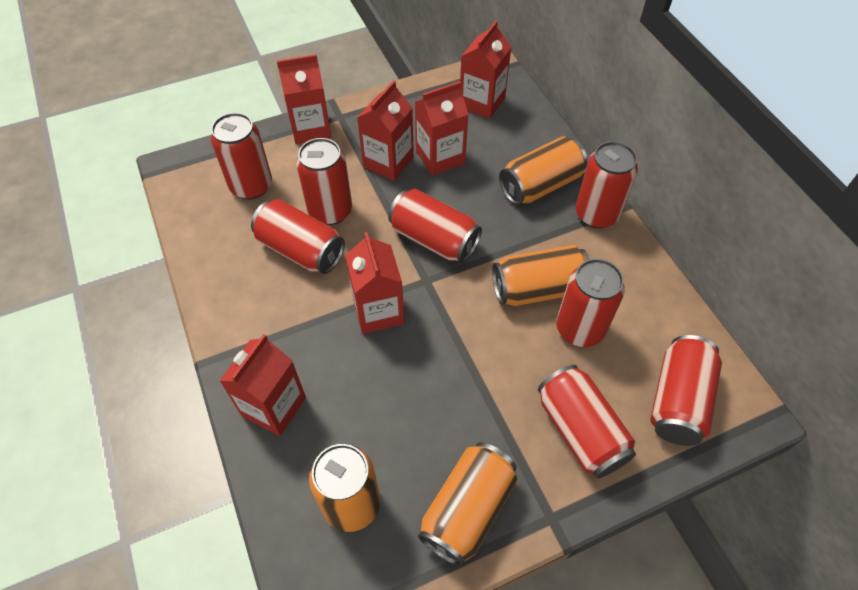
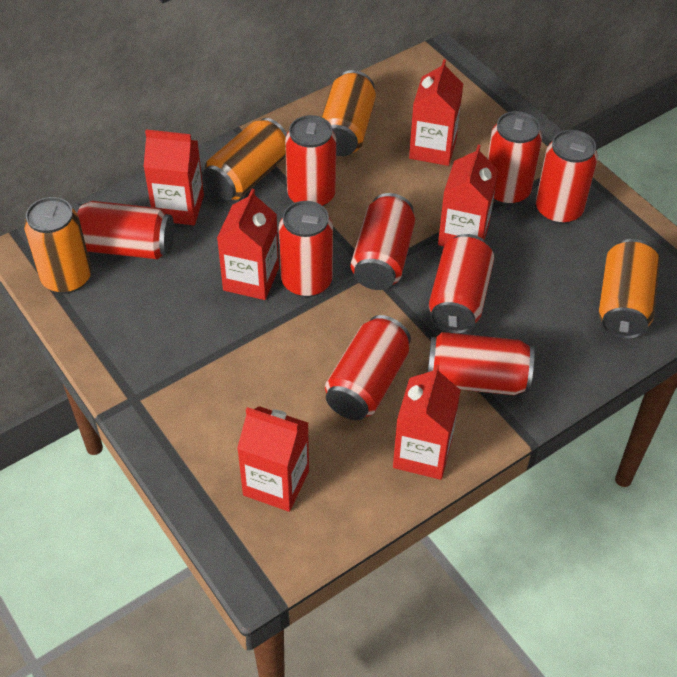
red can: 8 -> 9

